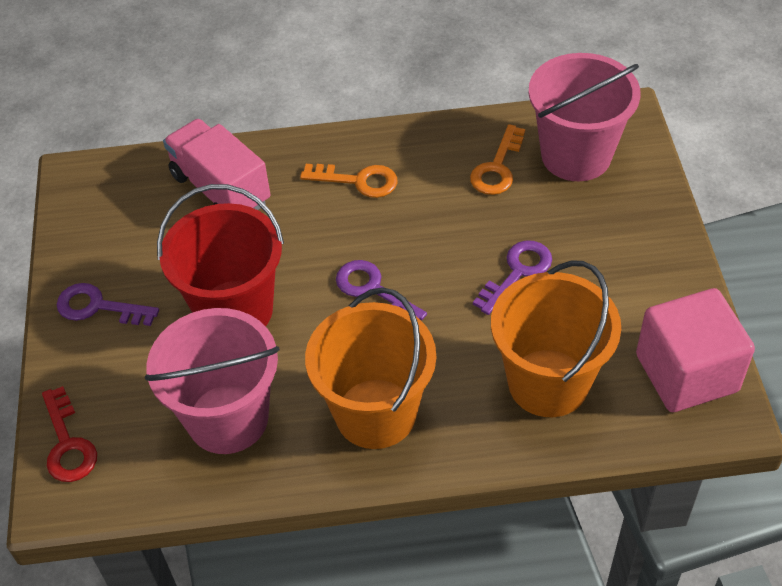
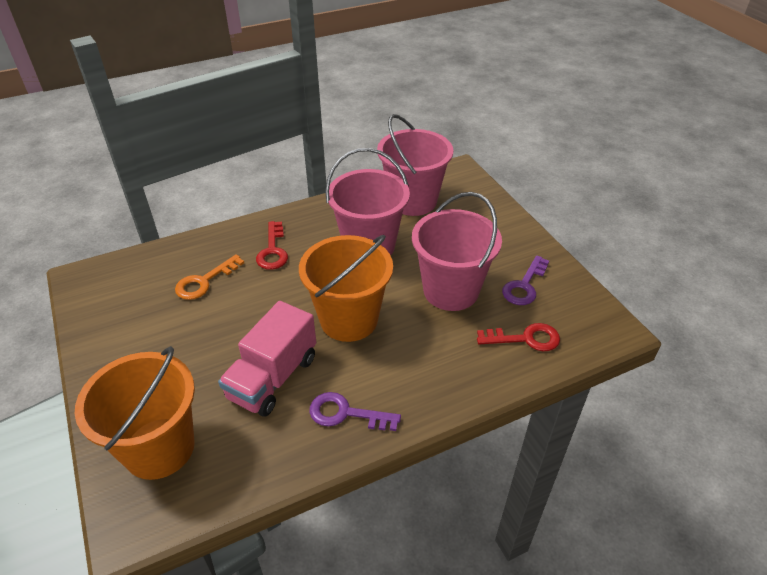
orange key: 2 -> 1
pink bucket: 2 -> 3
pink cube: 1 -> 0
purple key: 3 -> 2
red bucket: 1 -> 0
red key: 1 -> 2

